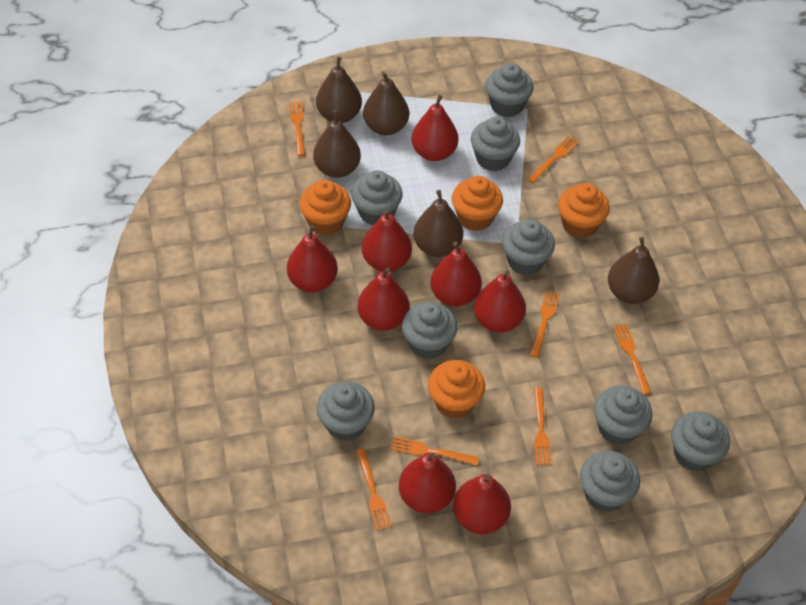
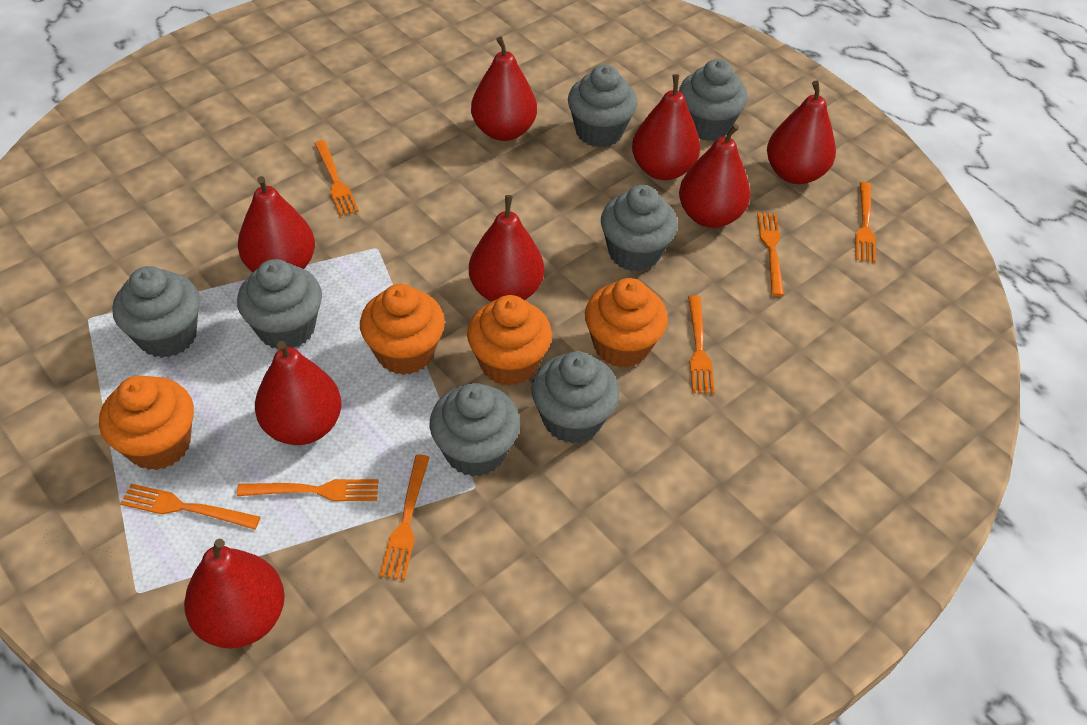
brown pear: 5 -> 0
grey cupcake: 9 -> 7

